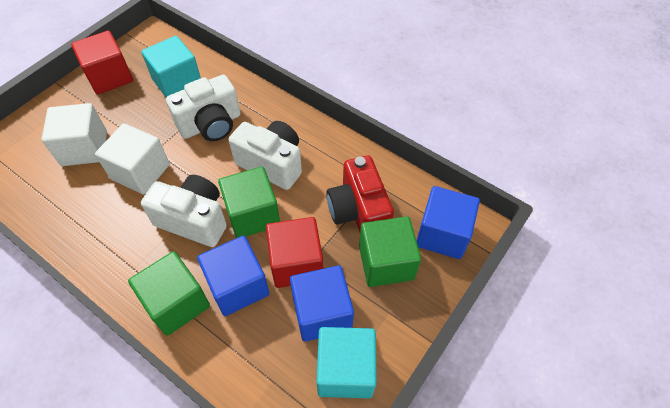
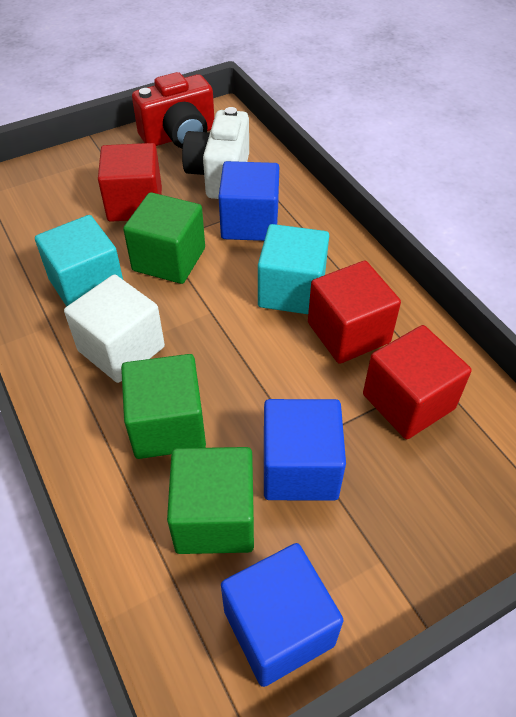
red cube: 2 -> 3
white camera: 3 -> 1
white cube: 2 -> 1

